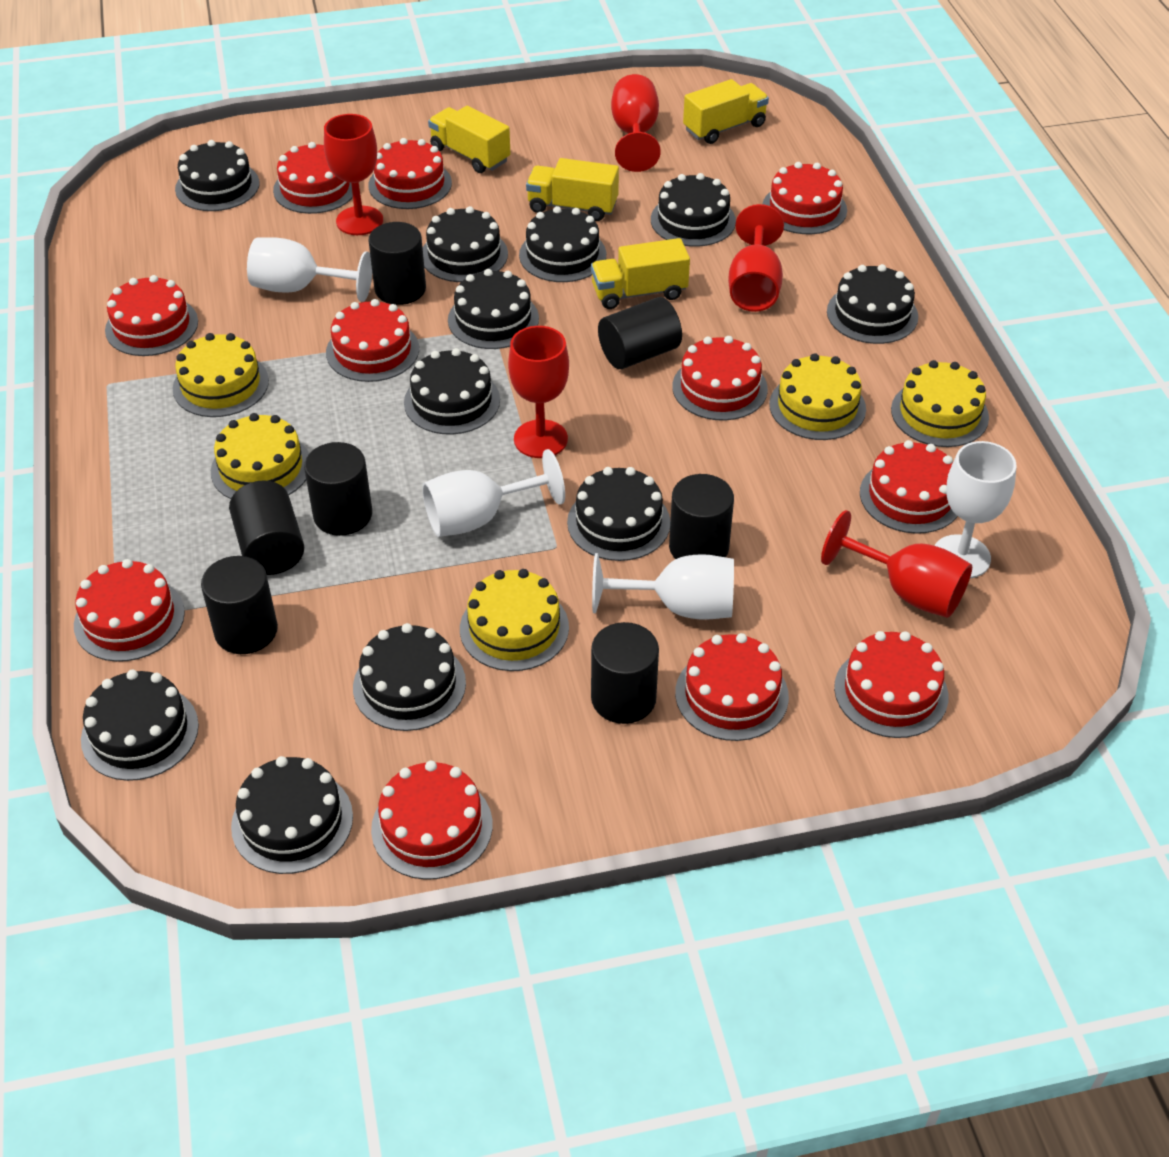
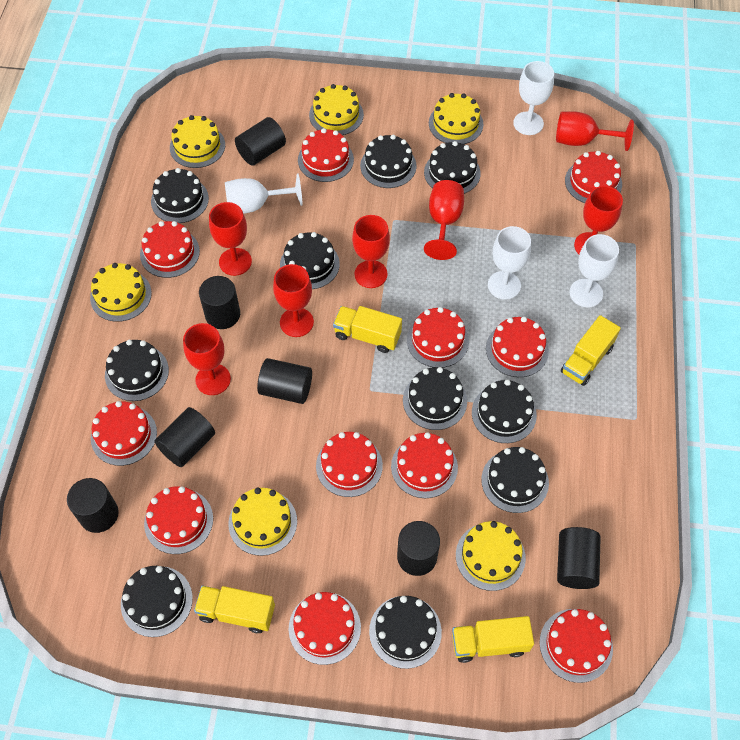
black cake: 11 -> 10
red goblet: 5 -> 7
yellow cake: 5 -> 6

